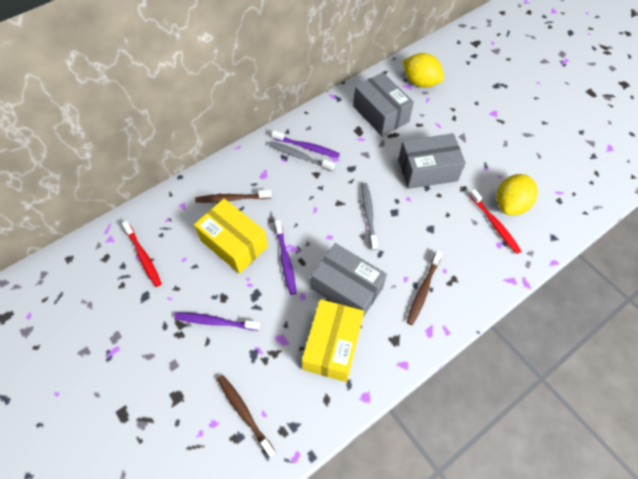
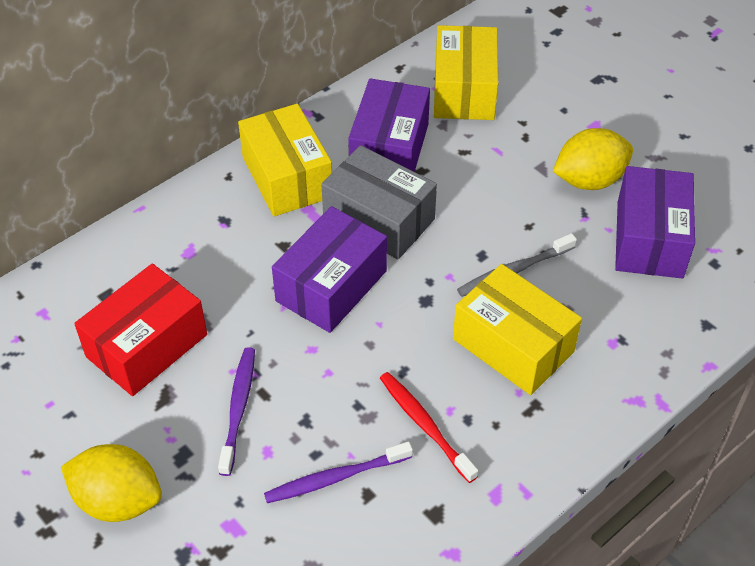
brown toothbrush: 3 -> 0
grey box: 3 -> 1
grey toothbrush: 2 -> 1
purple box: 0 -> 3
purple toothbrush: 3 -> 2
red box: 0 -> 1
red toothbrush: 2 -> 1
yellow box: 2 -> 3

